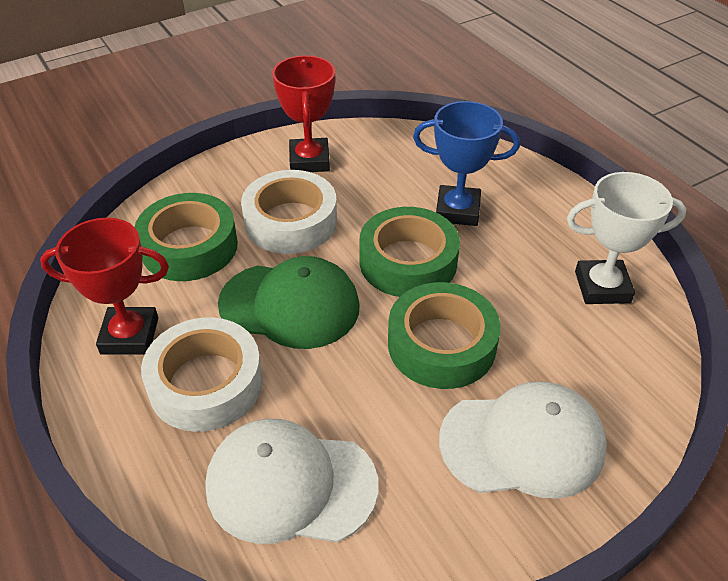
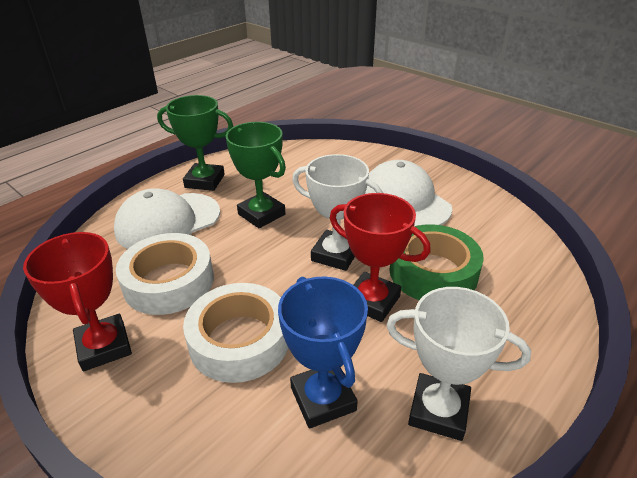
green cap: 1 -> 0
green tape: 3 -> 1
green trophy: 0 -> 2
white trophy: 1 -> 2

